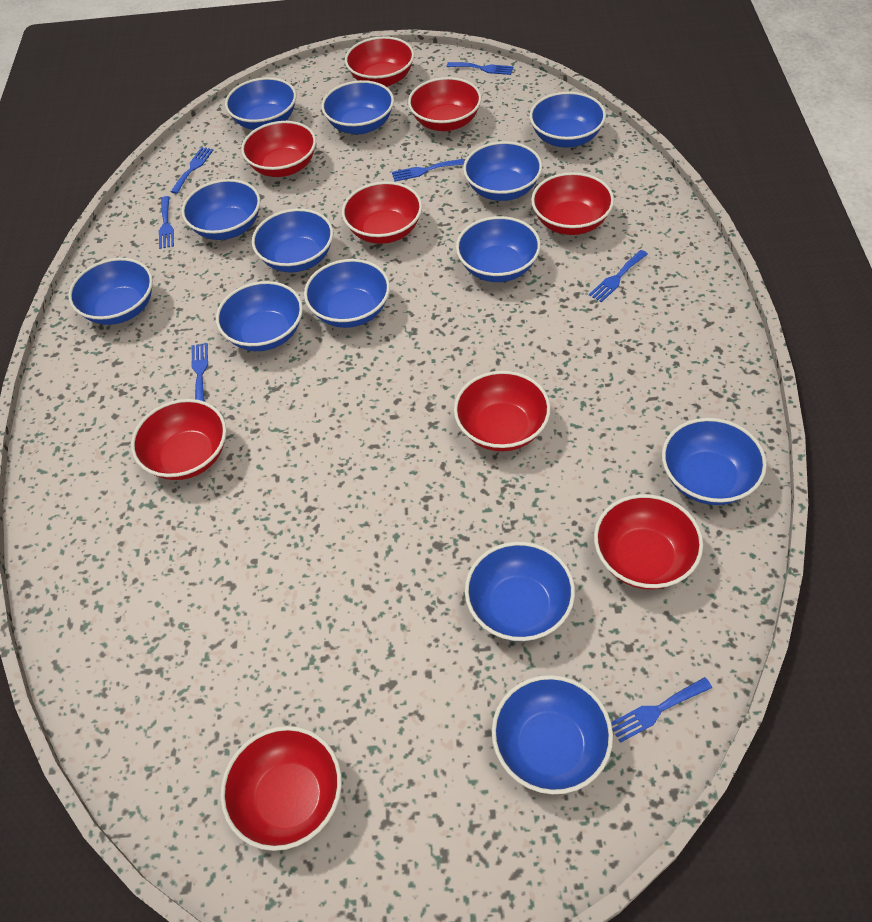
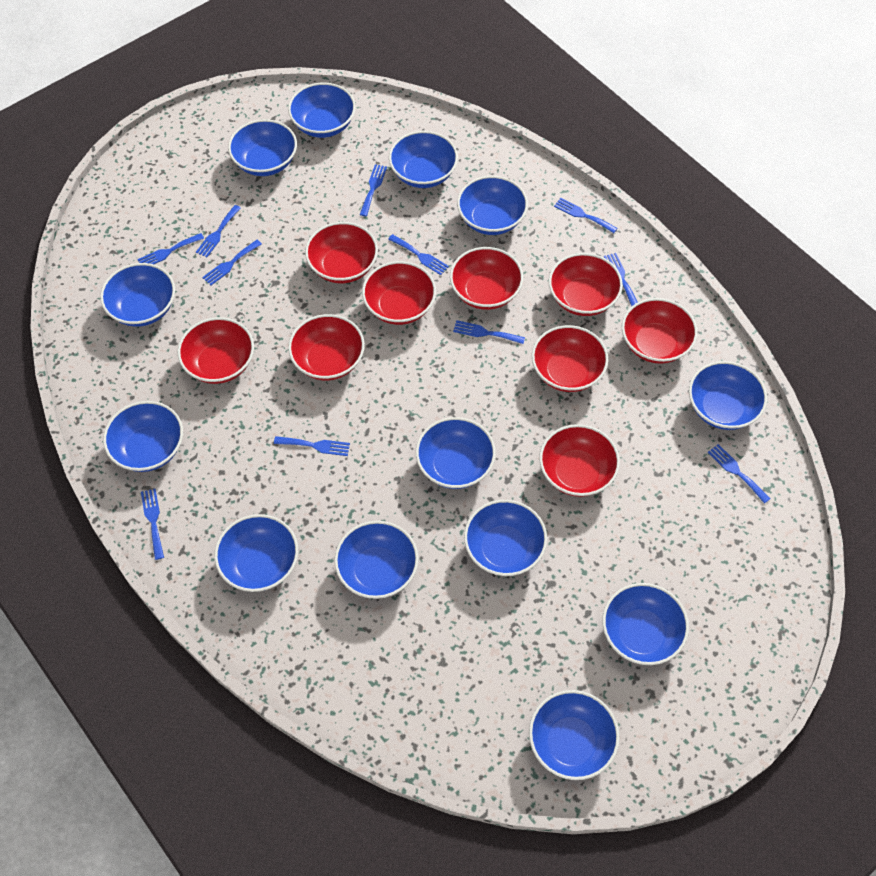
blue fork: 7 -> 11

